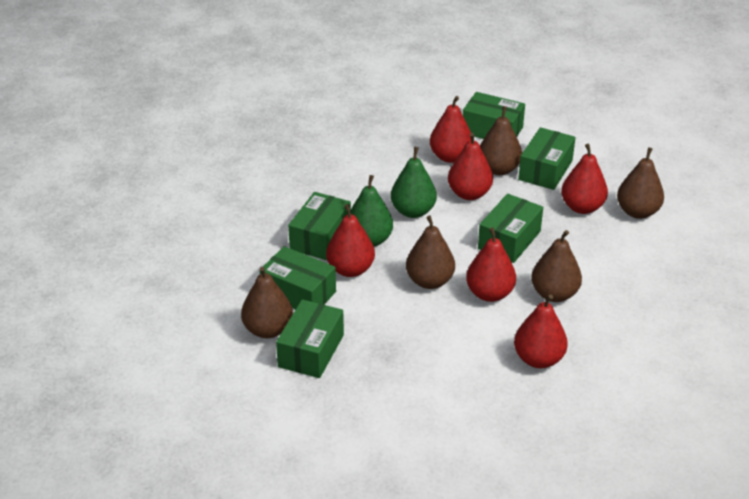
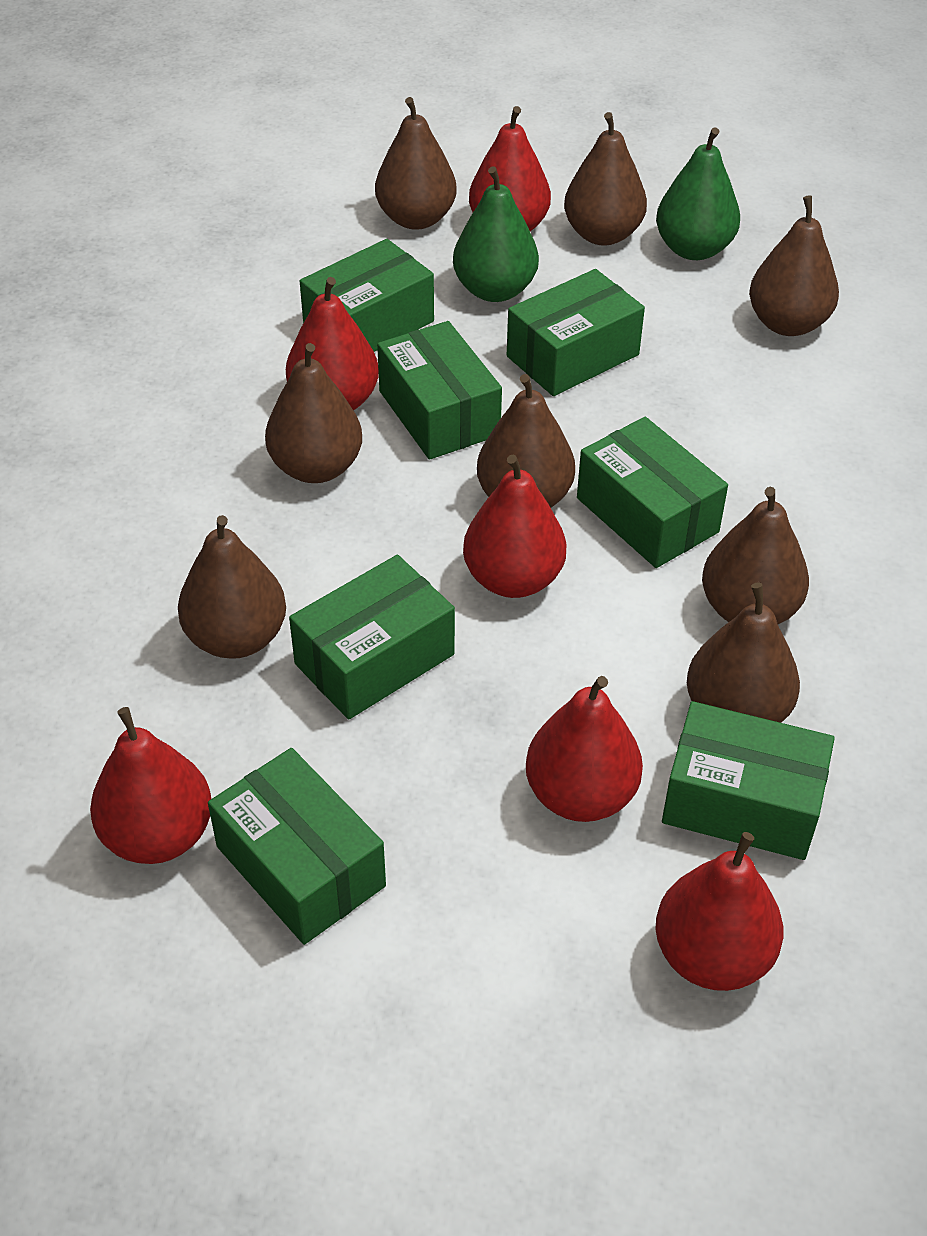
brown pear: 5 -> 8
green box: 6 -> 7

